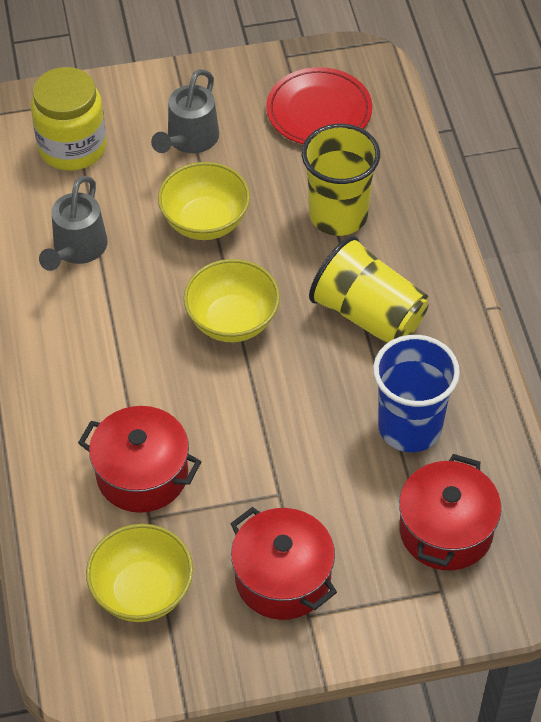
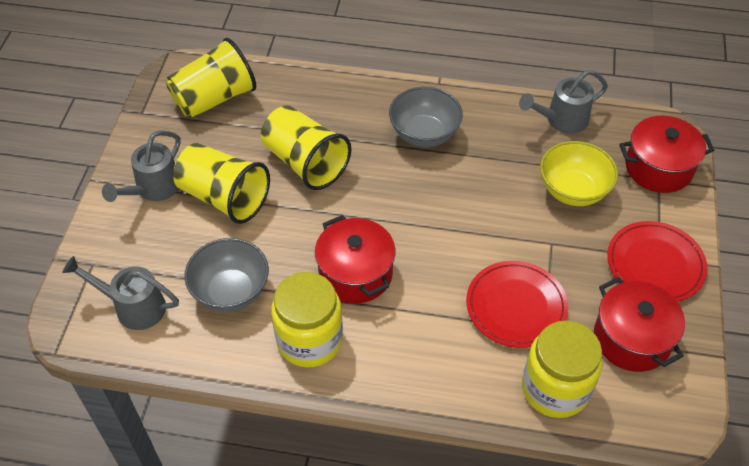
blue cup: 1 -> 0
grey bowl: 0 -> 2
grey watering can: 2 -> 3
red plate: 1 -> 2
yellow bowl: 3 -> 1
yellow cup: 2 -> 3
yellow jar: 1 -> 2

